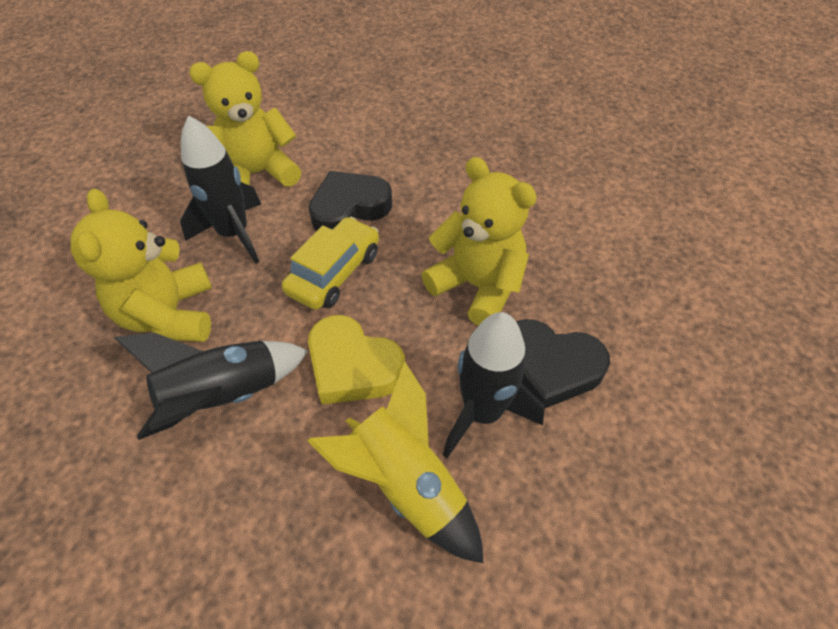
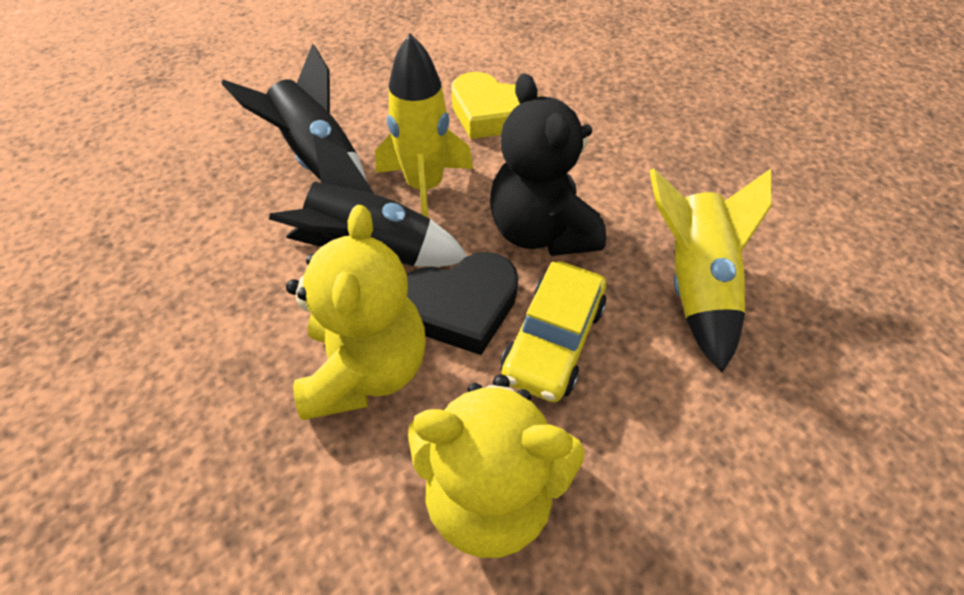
black heart: 2 -> 1
black rocket: 3 -> 2
black teddy bear: 0 -> 1
yellow rocket: 1 -> 2
yellow teddy bear: 3 -> 2

